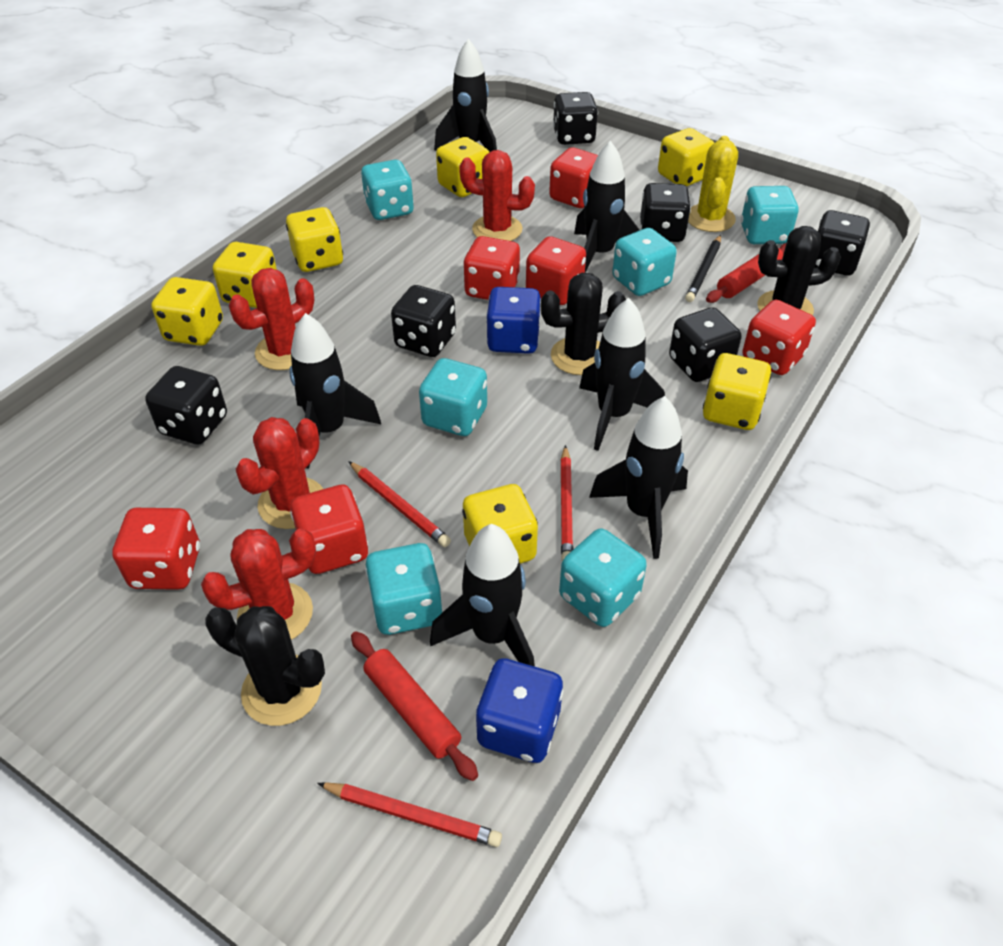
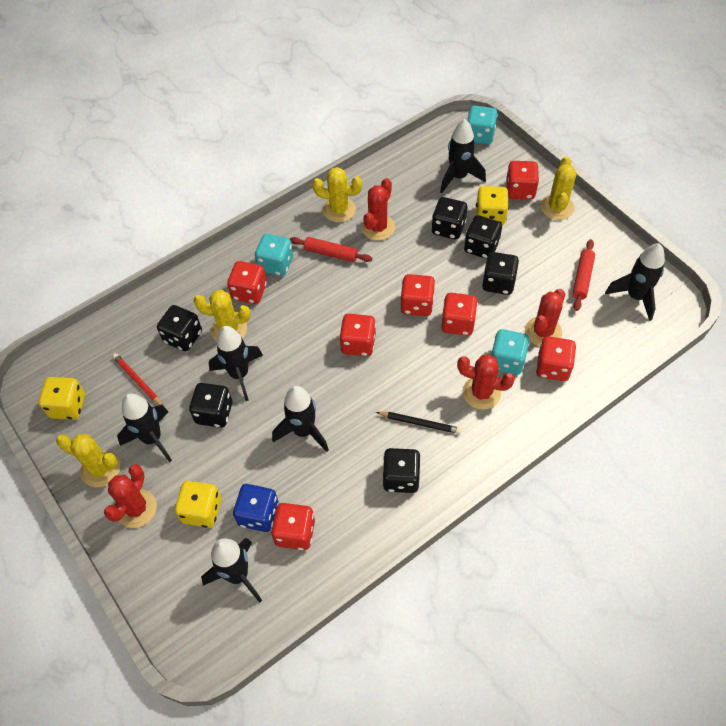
black cactus: 3 -> 0
blue dice: 2 -> 1
red dice: 6 -> 7
red pencil: 3 -> 1
turquoise dice: 6 -> 3
yellow cactus: 1 -> 4
yellow dice: 7 -> 3

